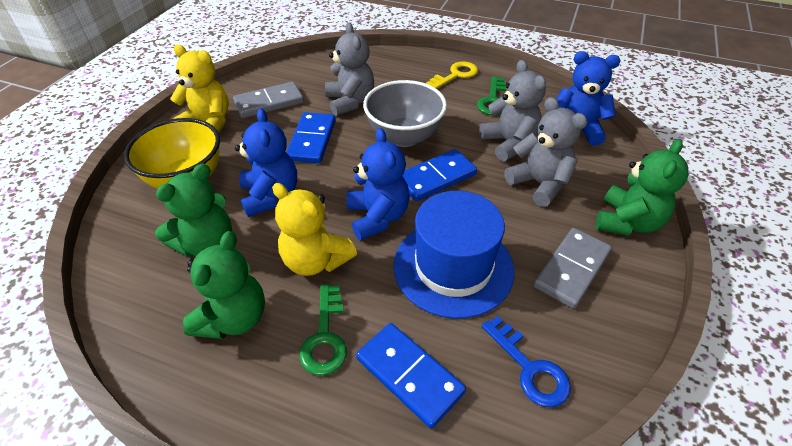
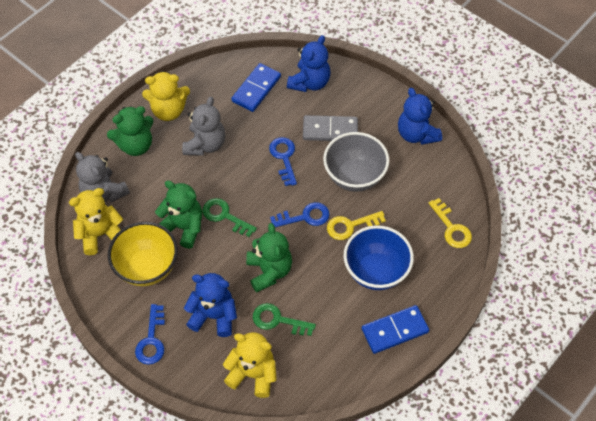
blue bowl: 0 -> 1
blue domino: 3 -> 2
blue hat: 1 -> 0
blue key: 1 -> 3
grey domino: 2 -> 1
grey teddy bear: 3 -> 2
yellow key: 1 -> 2
yellow teddy bear: 2 -> 3

